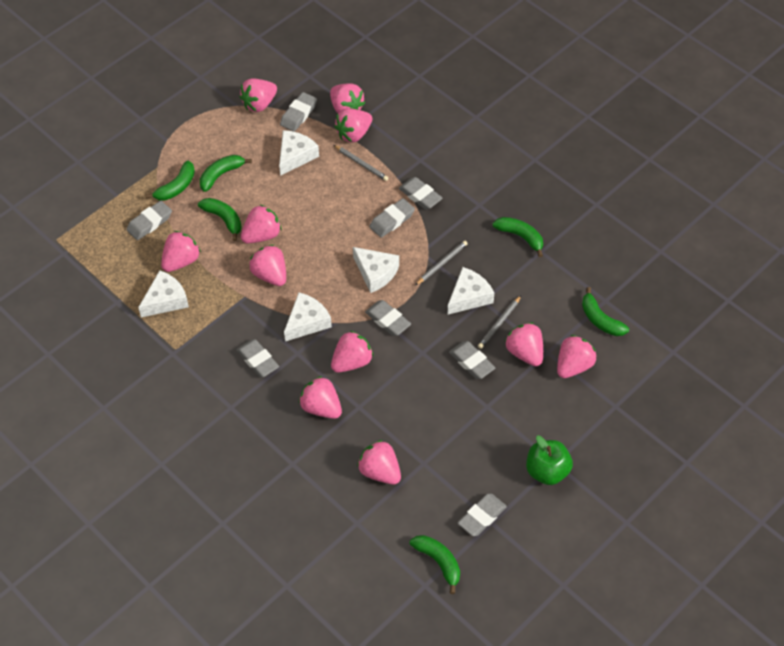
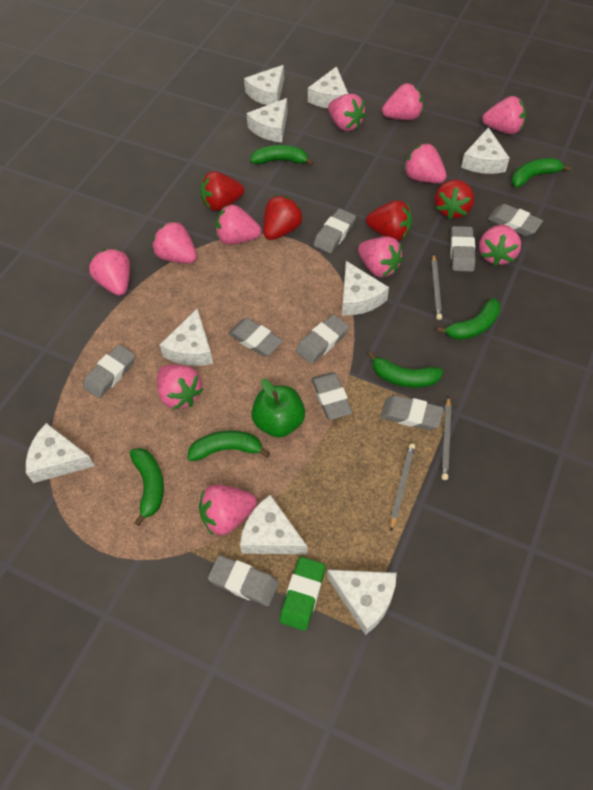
green eraser: 0 -> 1
grey eraser: 8 -> 9
red strawberry: 0 -> 4
white cheese: 5 -> 9

